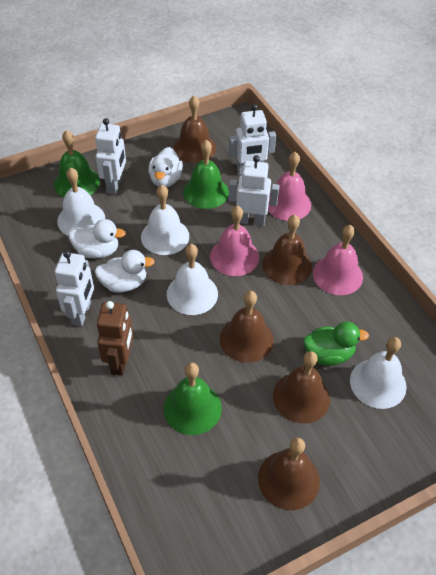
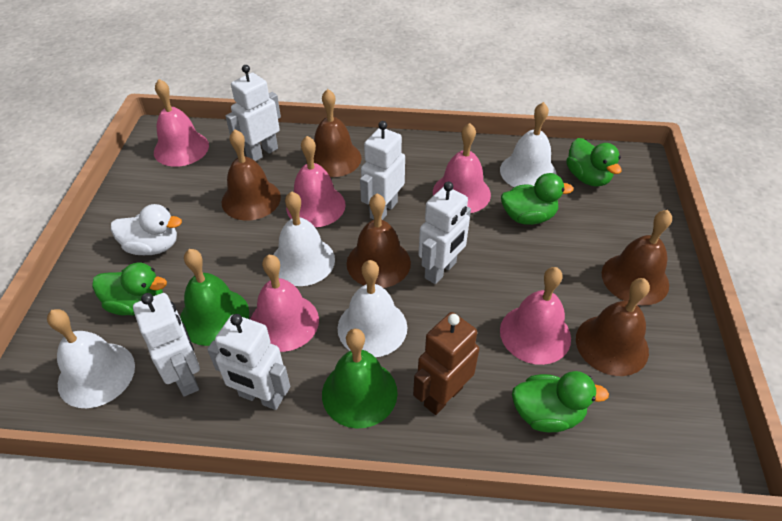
green bell: 3 -> 2
green duck: 1 -> 4
pink bell: 3 -> 5
white duck: 3 -> 1
white robot: 4 -> 5

